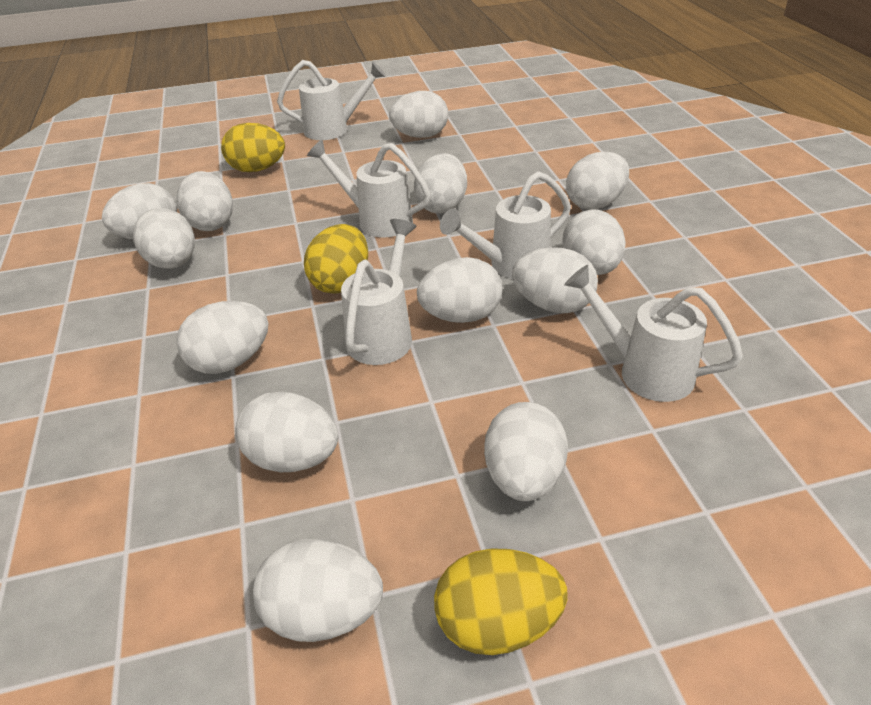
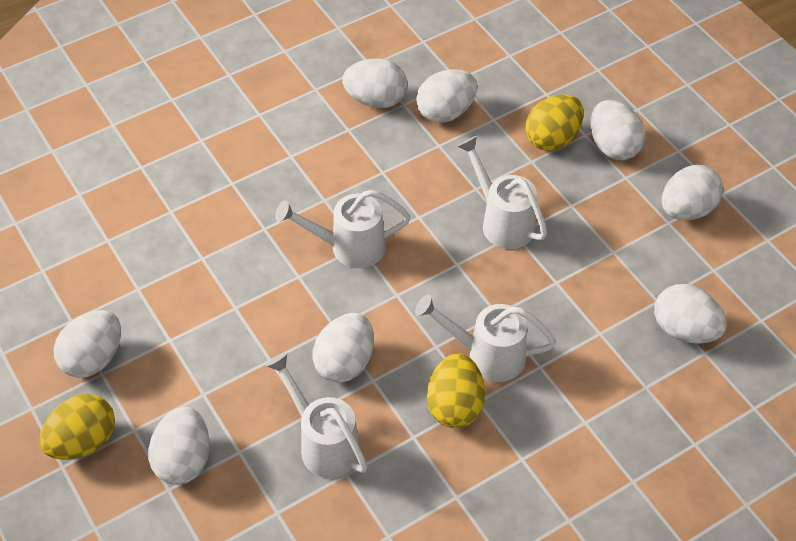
white egg: 13 -> 8
white watering can: 5 -> 4

